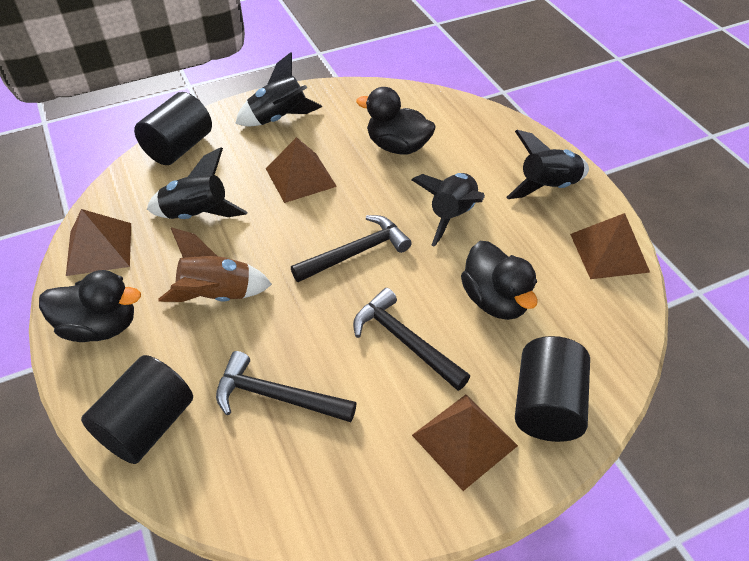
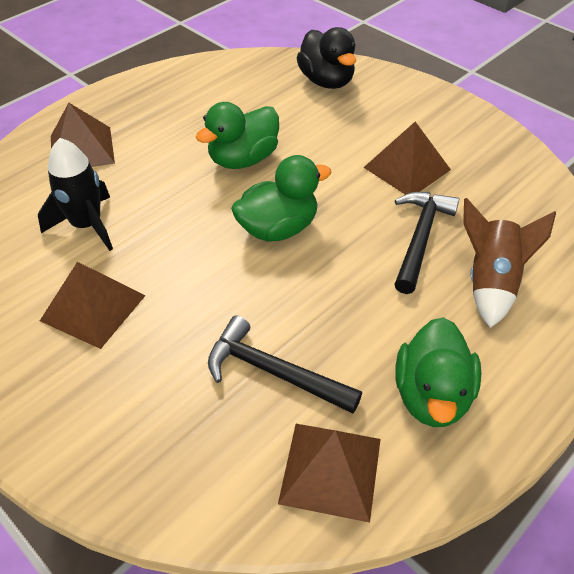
black cylinder: 3 -> 0
black duck: 3 -> 1
black hammer: 3 -> 2
black rocket: 4 -> 1
green duck: 0 -> 3

